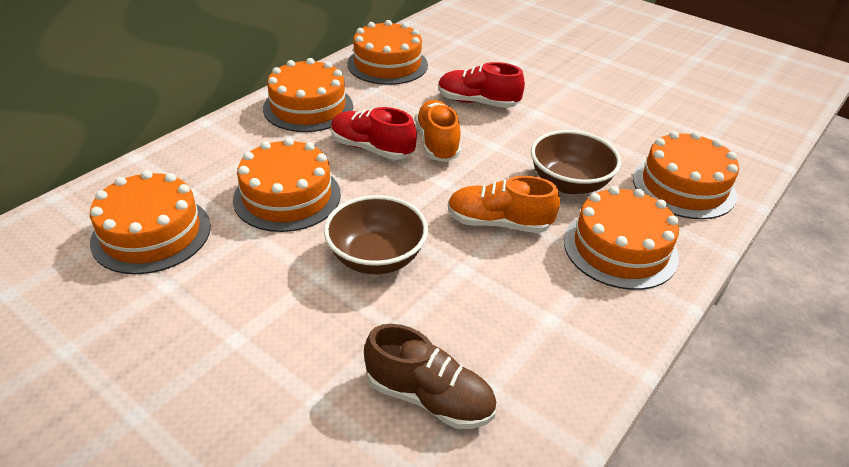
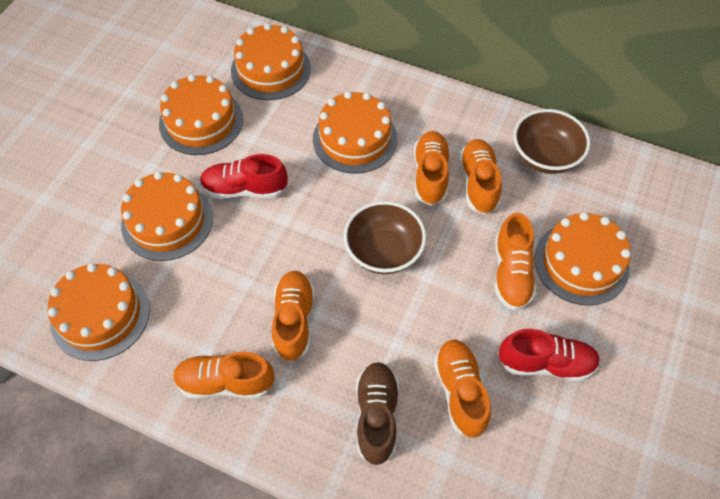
orange shoe: 2 -> 6

